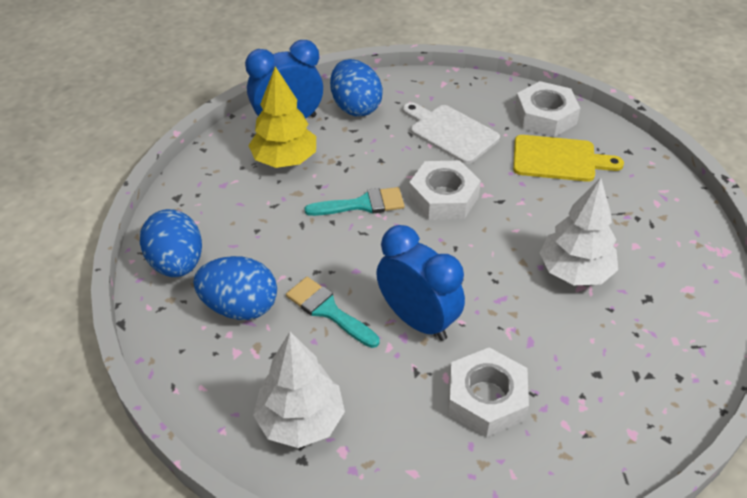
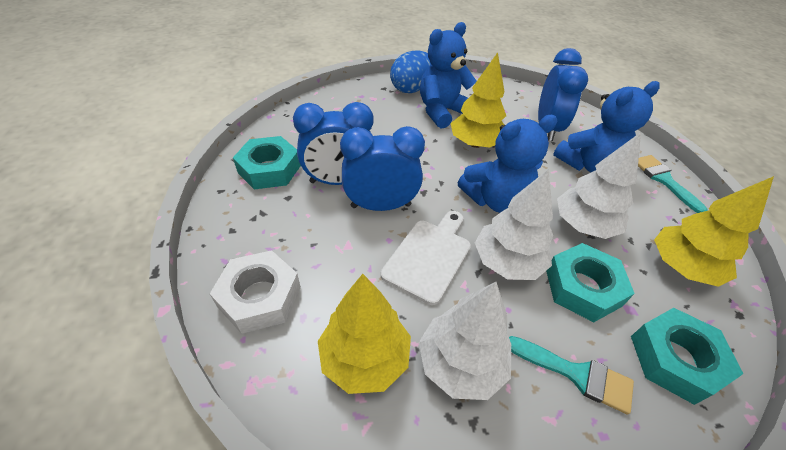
blue clock: 2 -> 3
blue egg: 3 -> 1
blue teddy bear: 0 -> 3
turquoise nut: 0 -> 3
white nut: 3 -> 1
white tree: 2 -> 3
yellow cutting board: 1 -> 0
yellow tree: 1 -> 3

